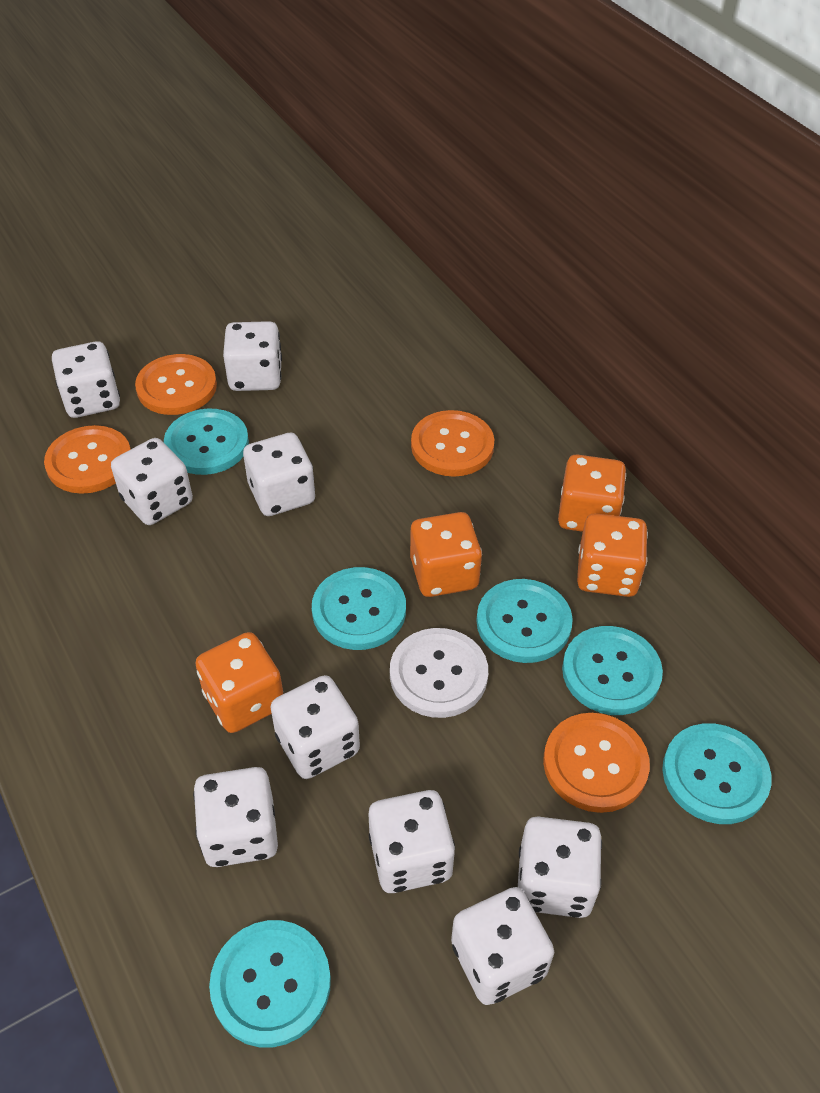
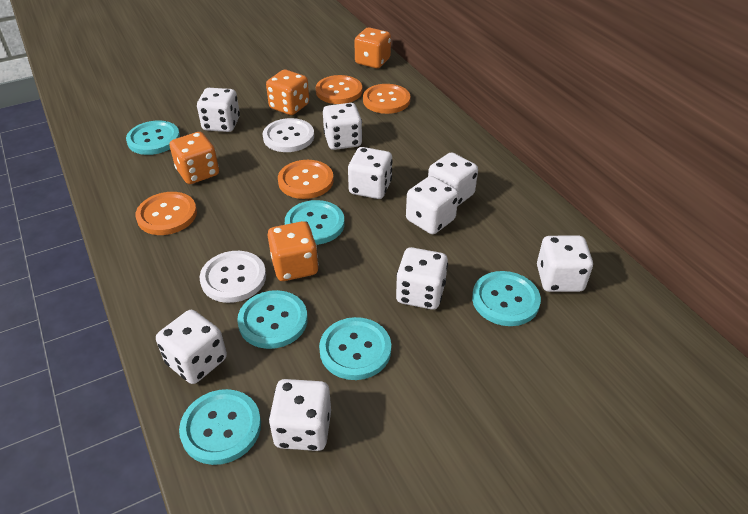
white button: 1 -> 2

